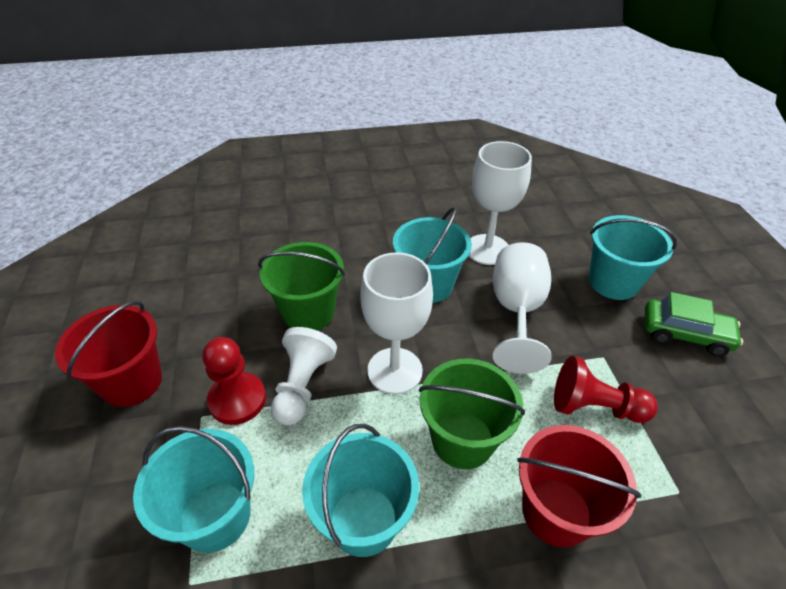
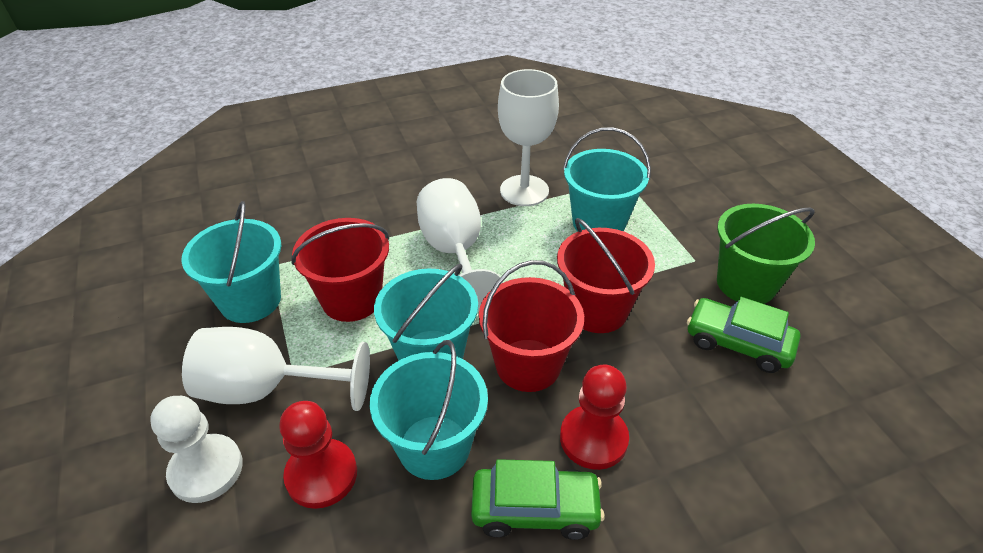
green bucket: 2 -> 1
green car: 1 -> 2
red bucket: 2 -> 3

